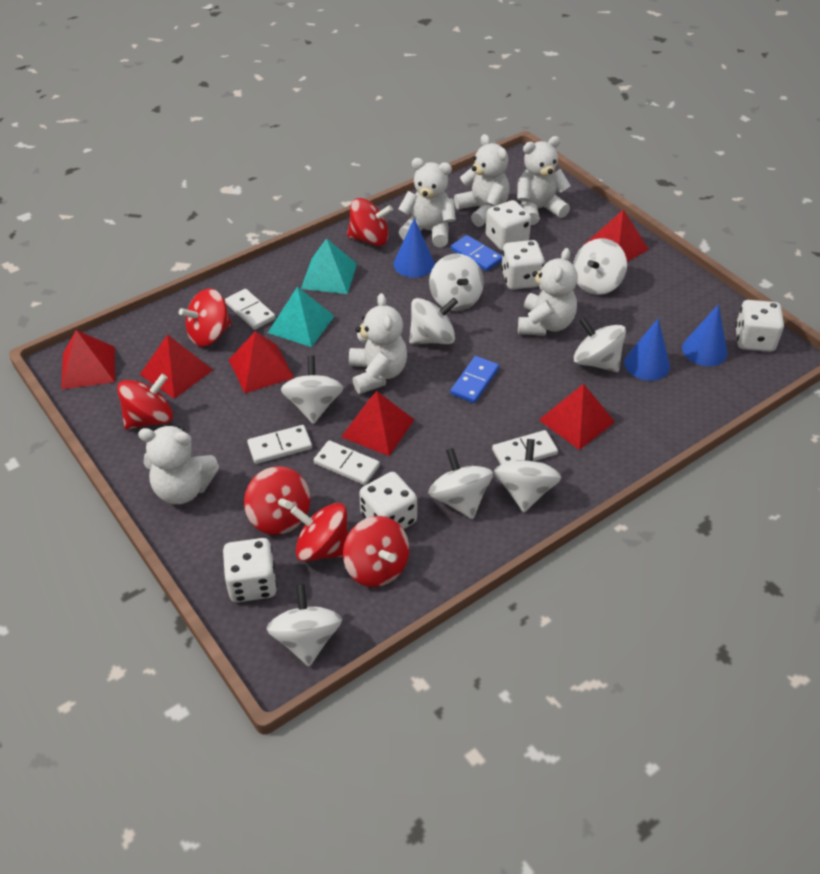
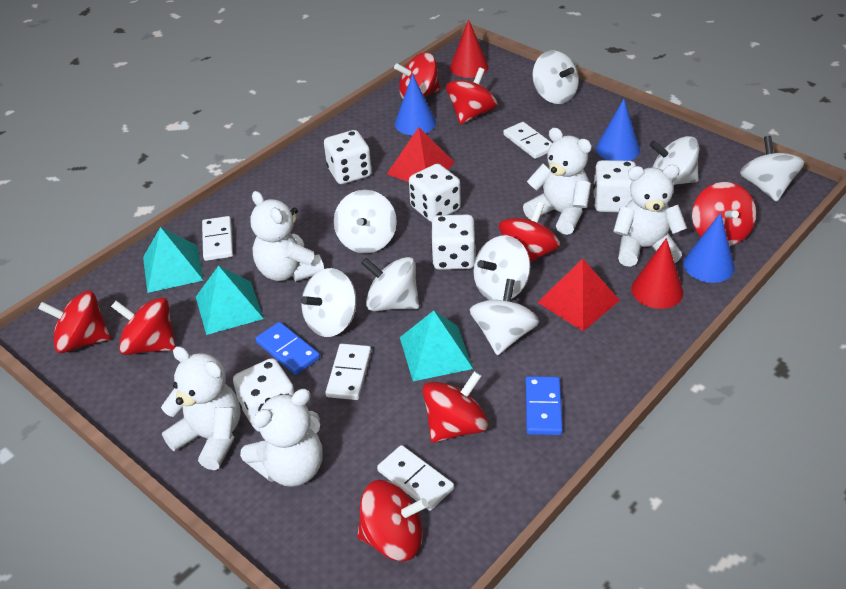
red cone: 0 -> 2
red pyramid: 6 -> 2
red spinning top: 6 -> 8
turquoise pyramid: 2 -> 3
white teddy bear: 6 -> 5

